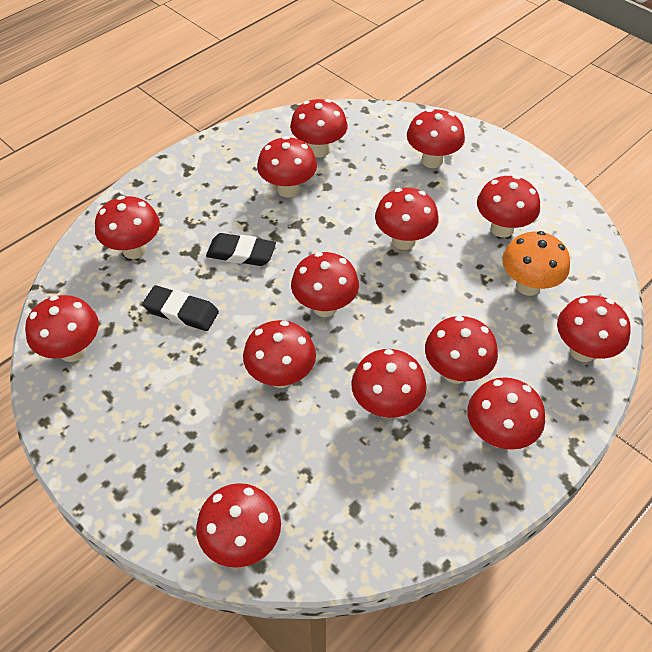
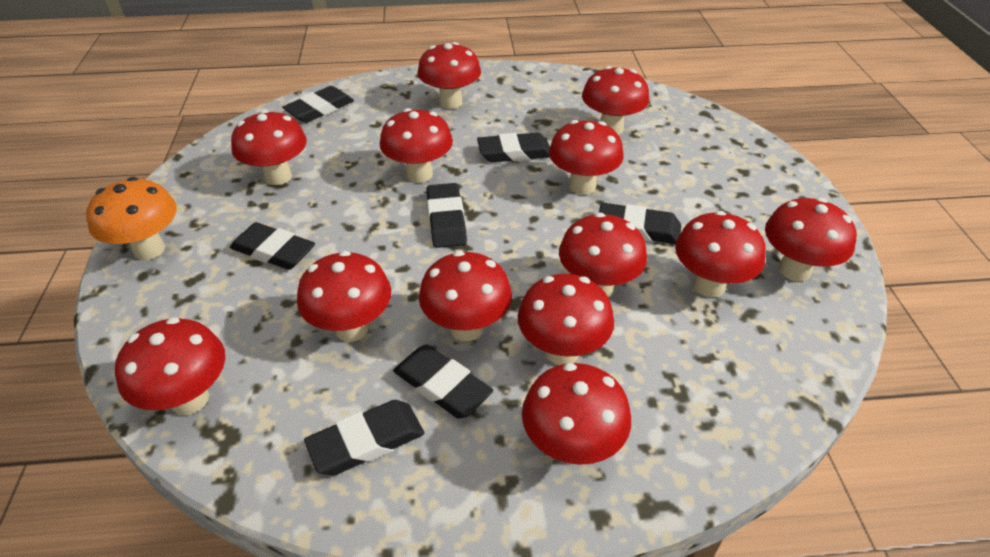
black eraser: 2 -> 7
red mushroom: 14 -> 13

